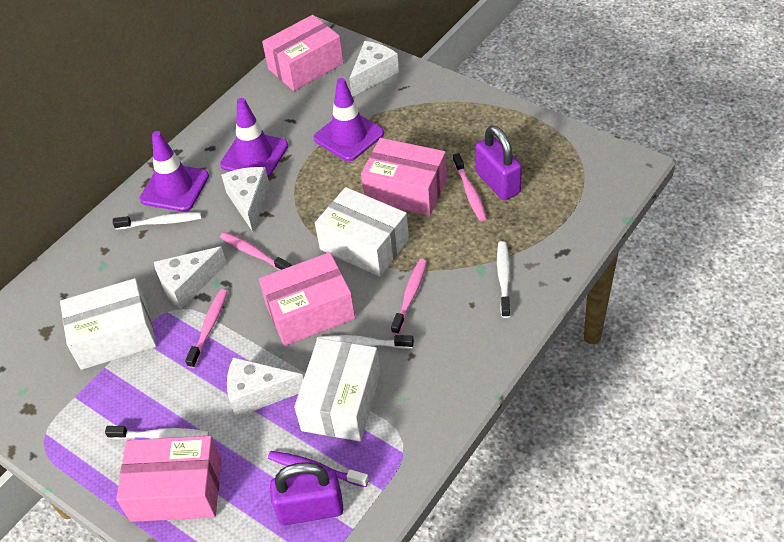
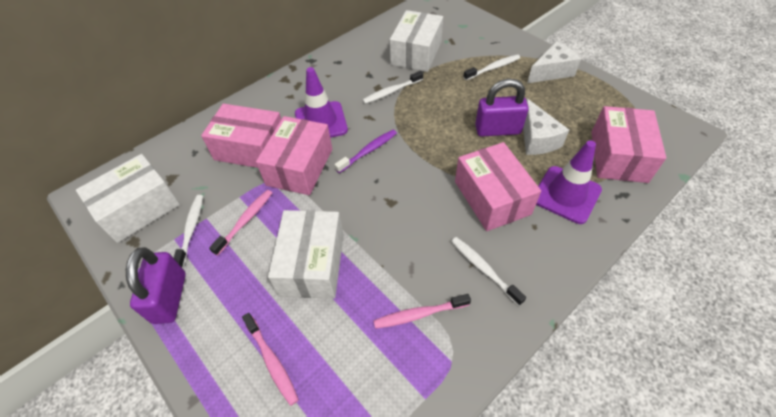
pink toothbrush: 4 -> 3
purple traffic cone: 3 -> 2
white cheese: 4 -> 2

